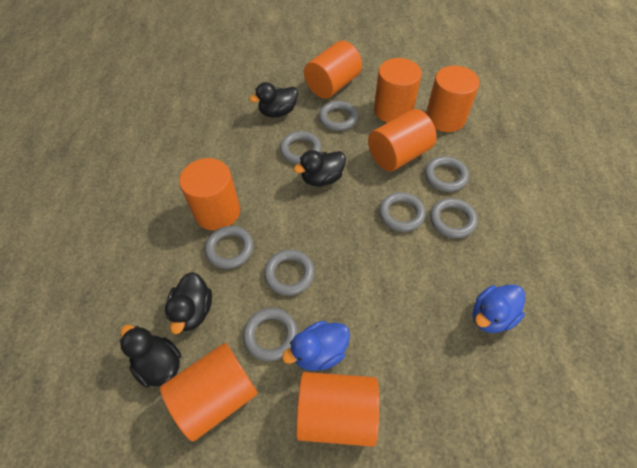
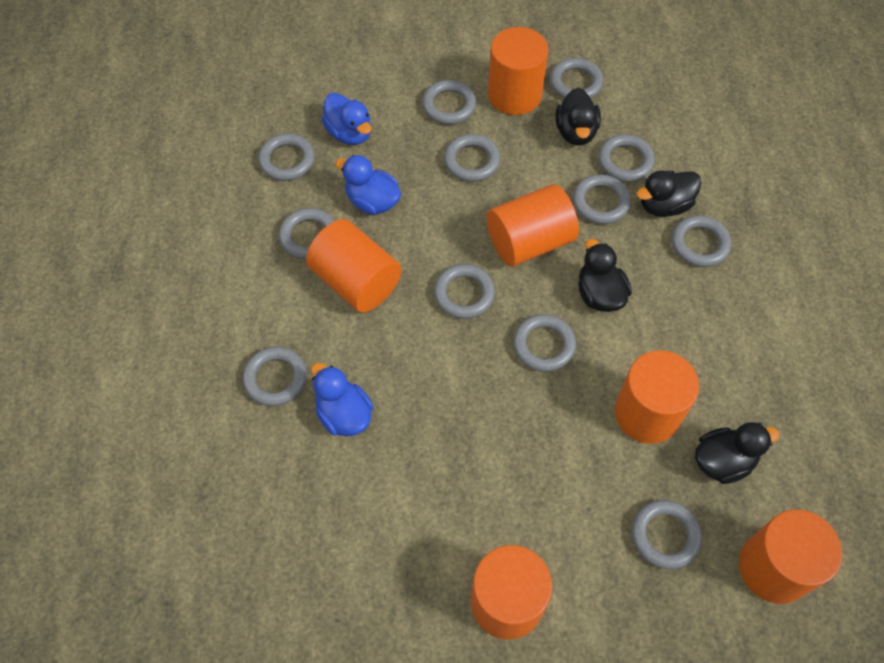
blue duck: 2 -> 3
grey ring: 8 -> 12
orange cylinder: 7 -> 6

